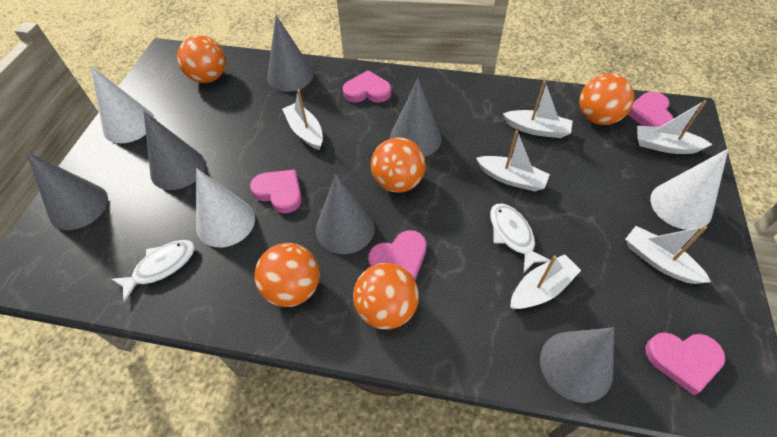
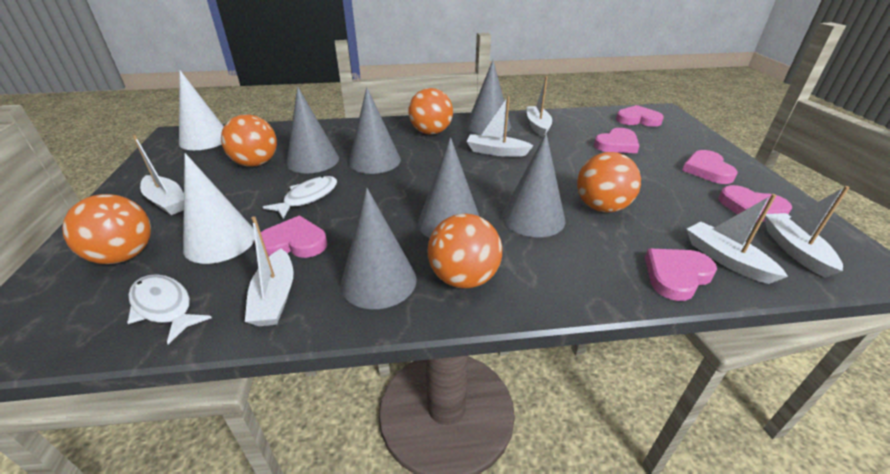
pink heart: 5 -> 6
white cone: 3 -> 2

